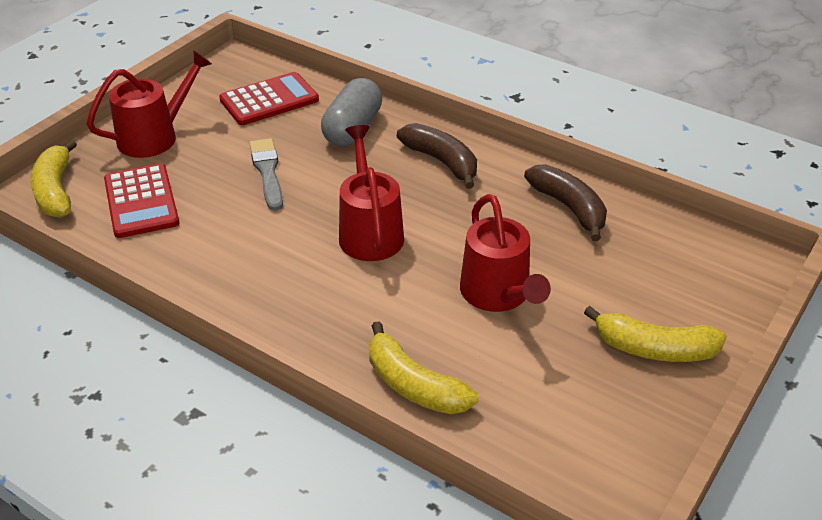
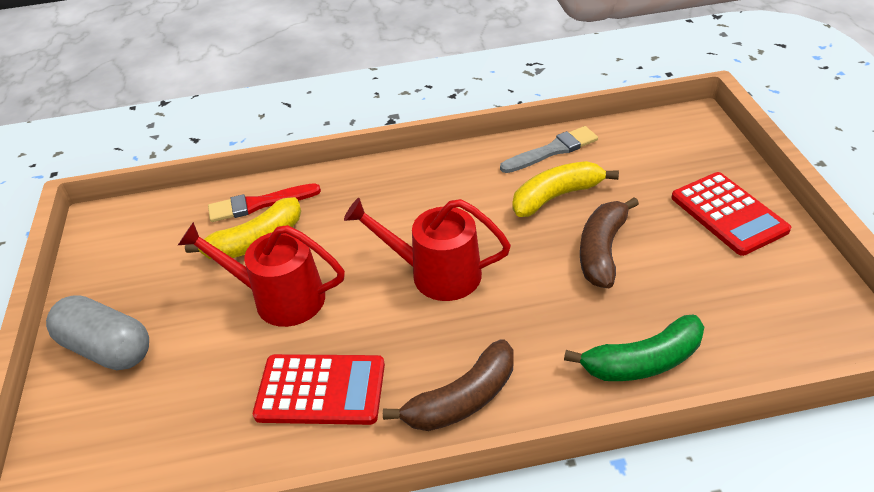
green banana: 0 -> 1
red brush: 0 -> 1
red watering can: 3 -> 2
yellow banana: 3 -> 2

